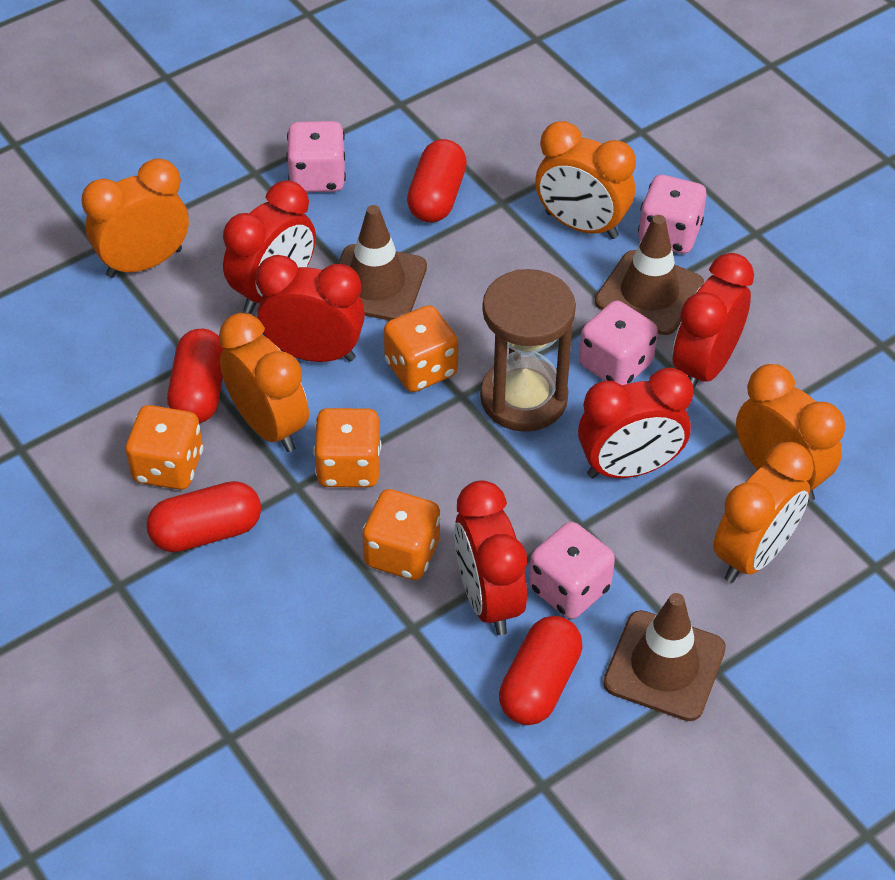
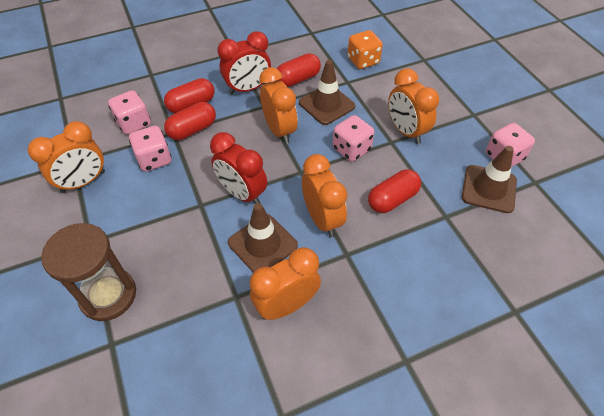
orange dice: 4 -> 1
red clock: 5 -> 2

